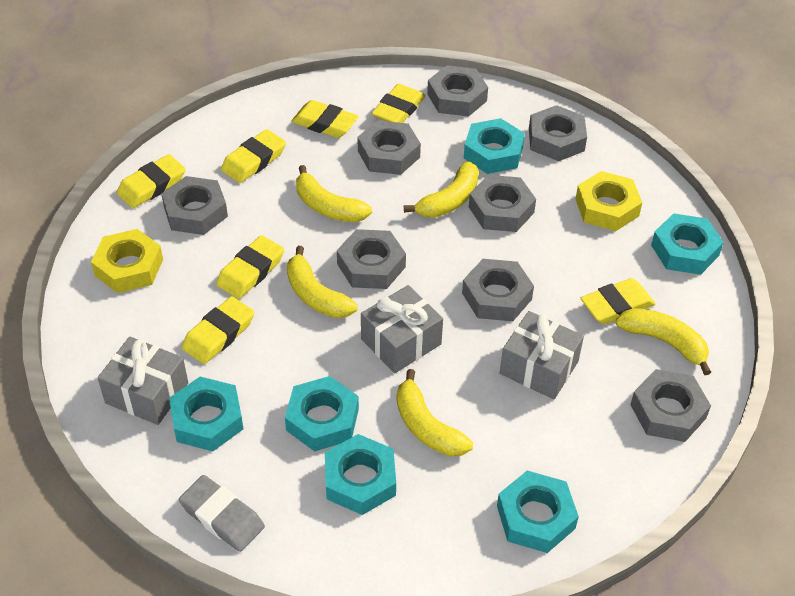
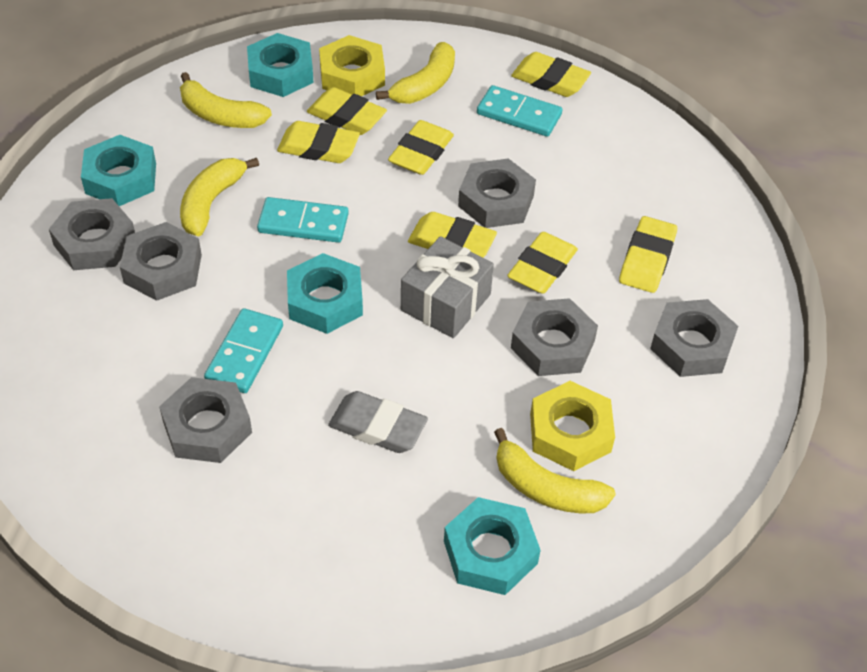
grey gift: 3 -> 1
grey nut: 8 -> 6
turquoise domino: 0 -> 3
turquoise nut: 6 -> 4
yellow banana: 5 -> 4

